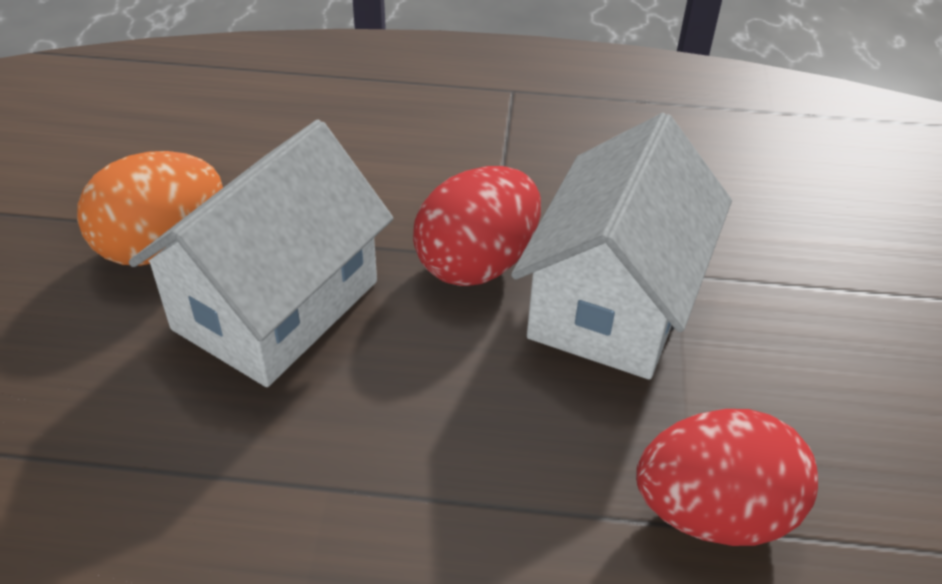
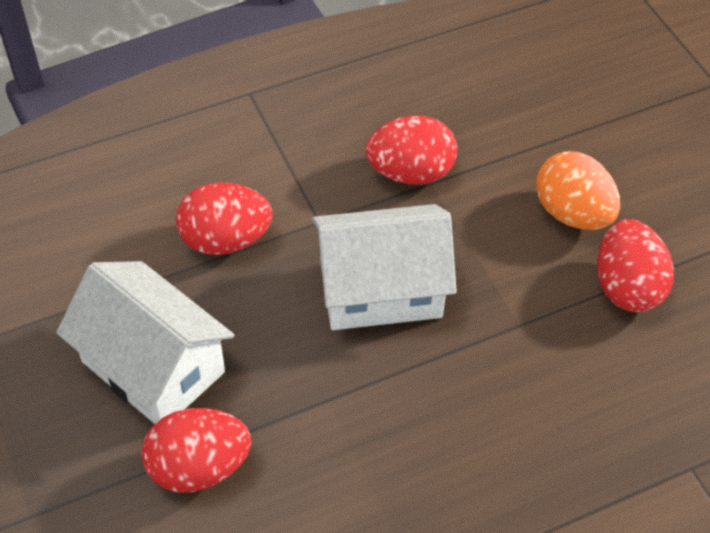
red egg: 2 -> 4

